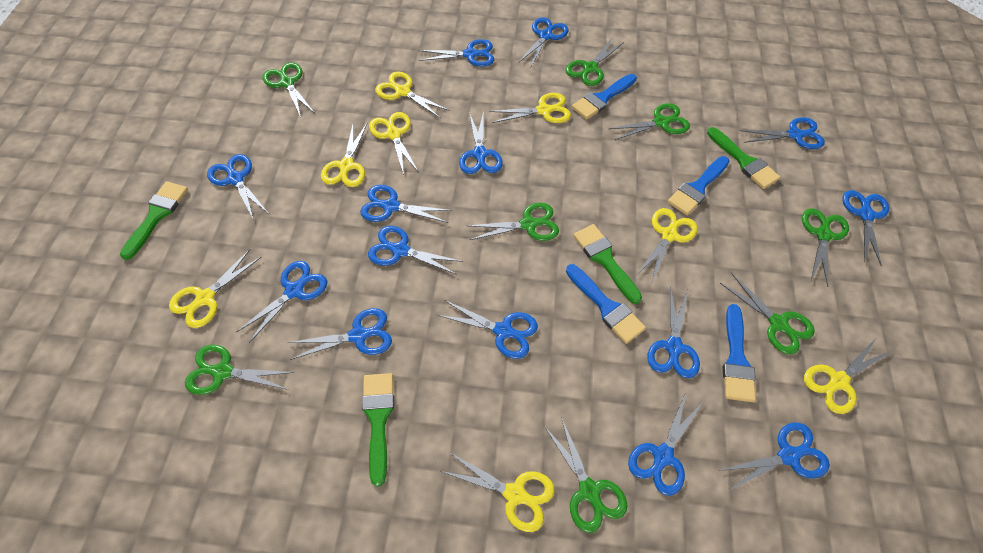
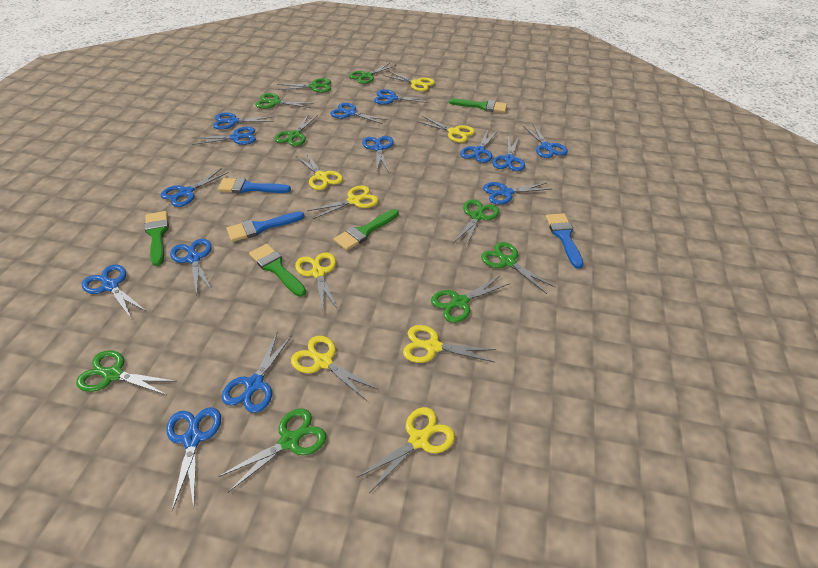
blue brush: 4 -> 3
green scissors: 8 -> 9

